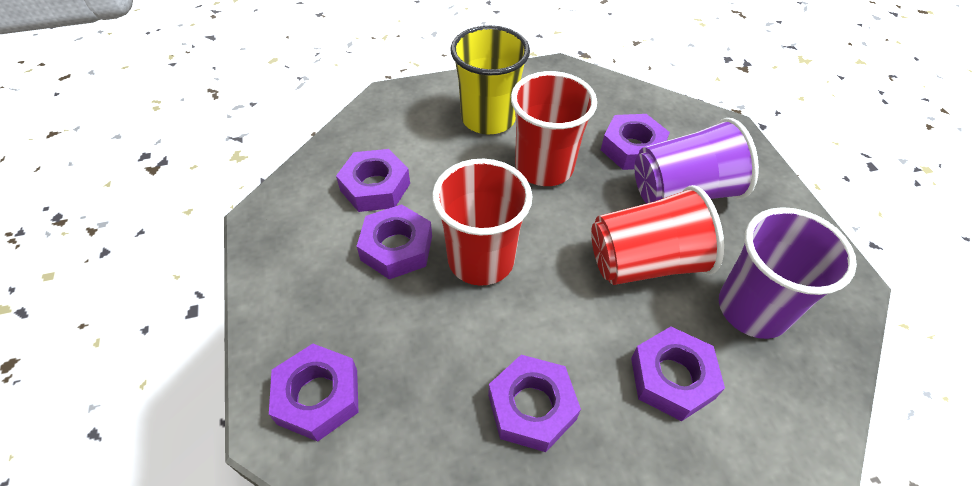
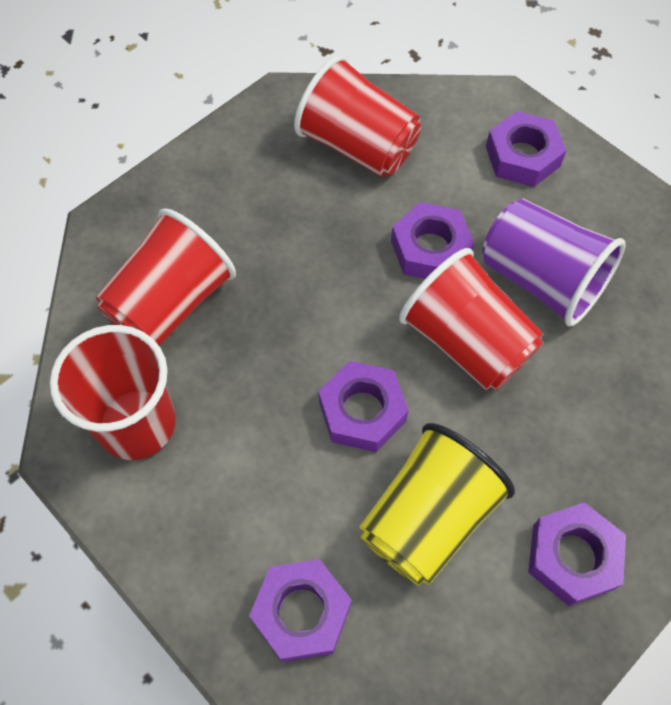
purple cup: 2 -> 1
purple nut: 6 -> 5
red cup: 3 -> 4

